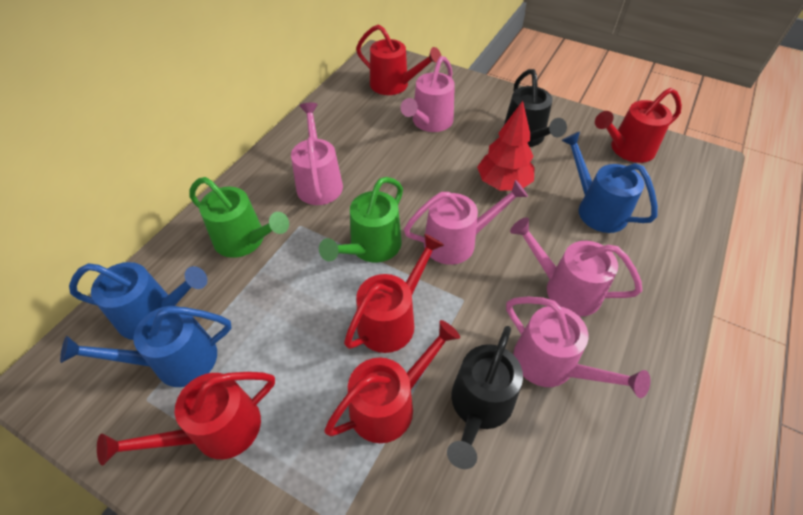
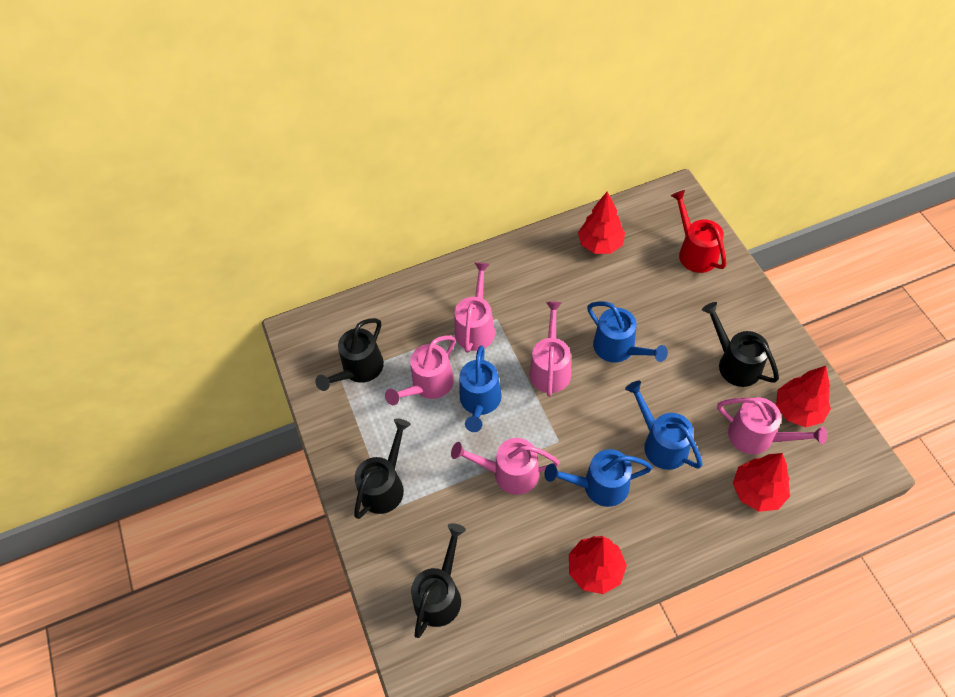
black watering can: 2 -> 4
blue watering can: 3 -> 4
green watering can: 2 -> 0
red tree: 1 -> 4
red watering can: 5 -> 1

